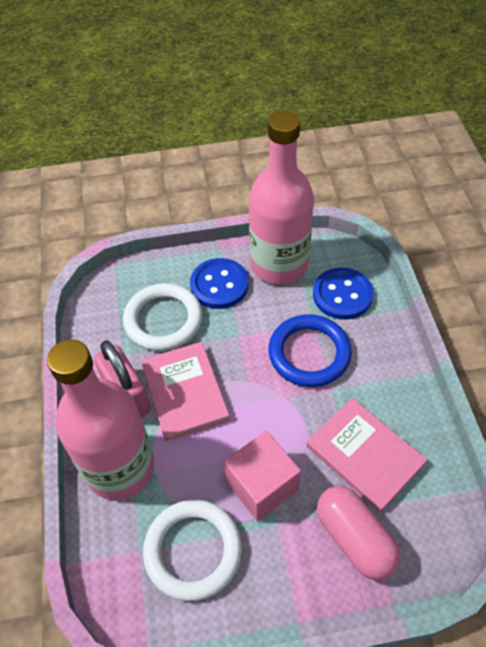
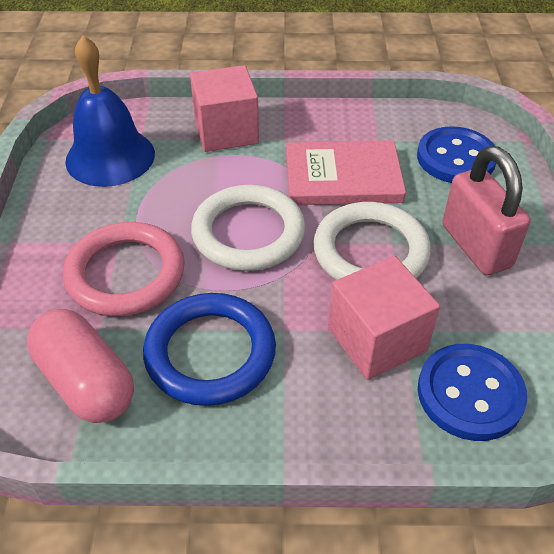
blue bell: 0 -> 1
pink book: 2 -> 1
pink bottle: 2 -> 0
pink cube: 1 -> 2
pink ring: 0 -> 1

